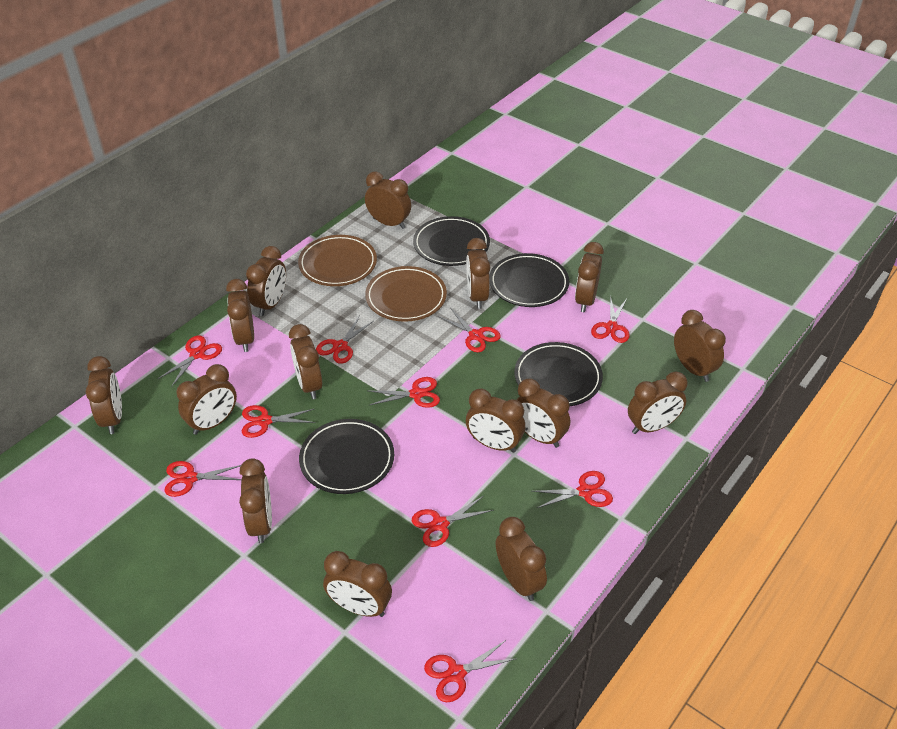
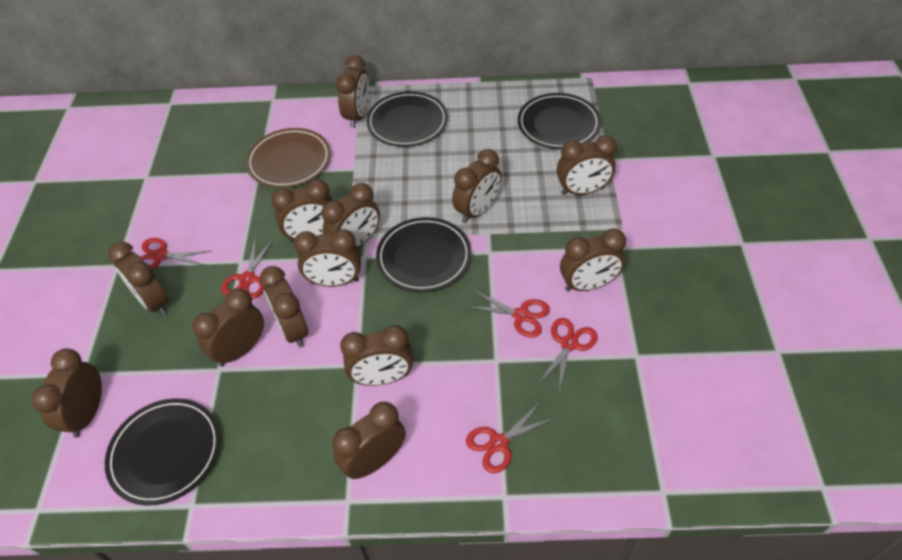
brown clock: 15 -> 13
brown plate: 2 -> 1
red scissors: 10 -> 5

